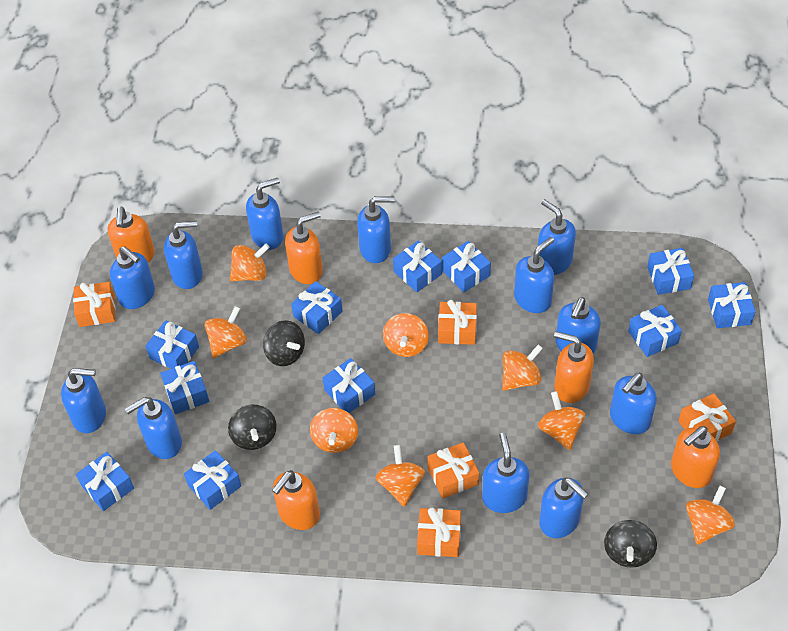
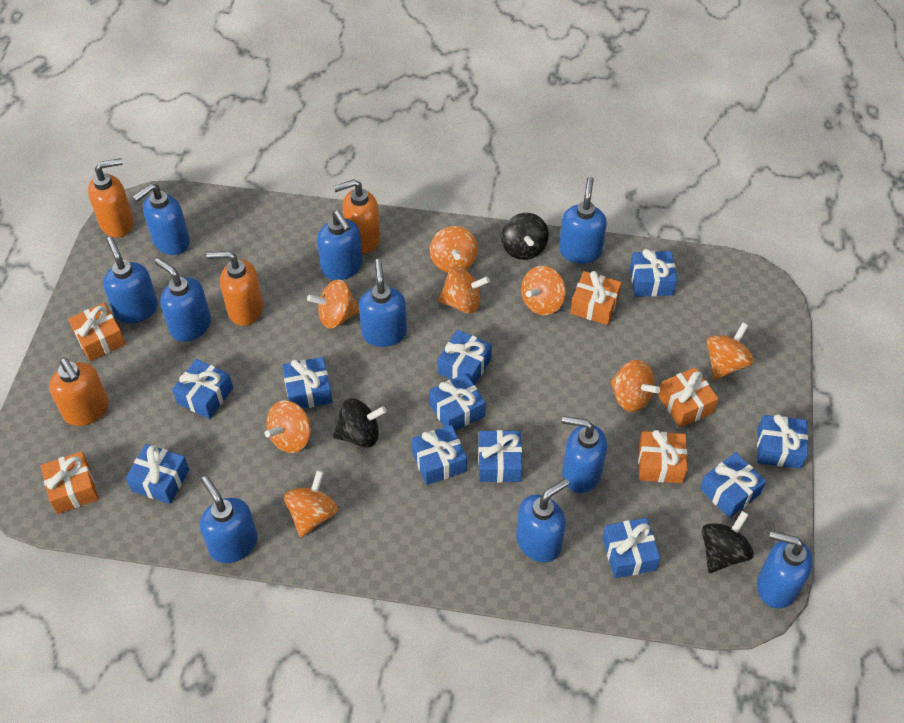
blue soap dispenser: 12 -> 10
orange soap dispenser: 5 -> 4

